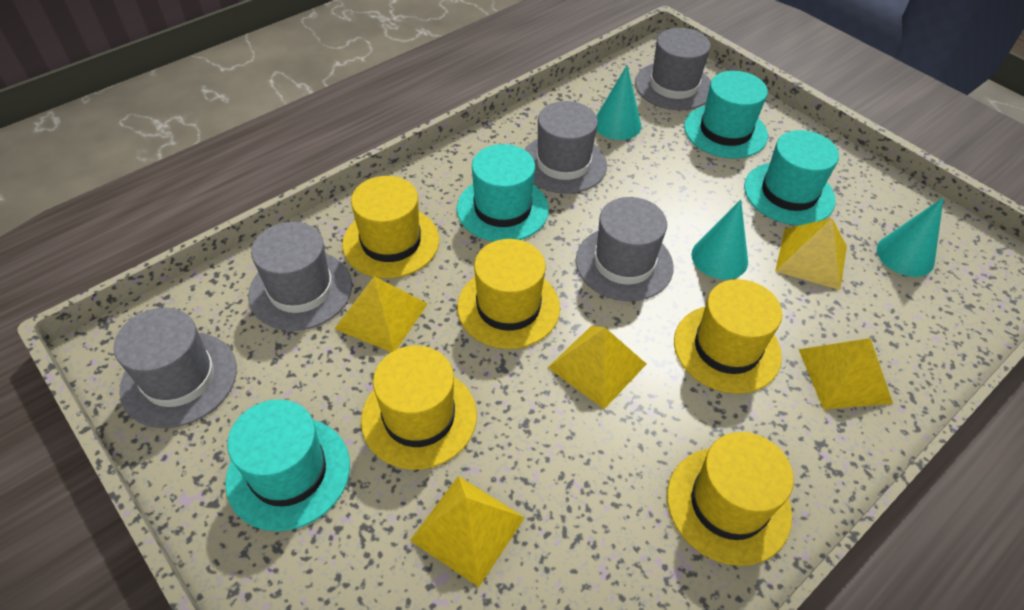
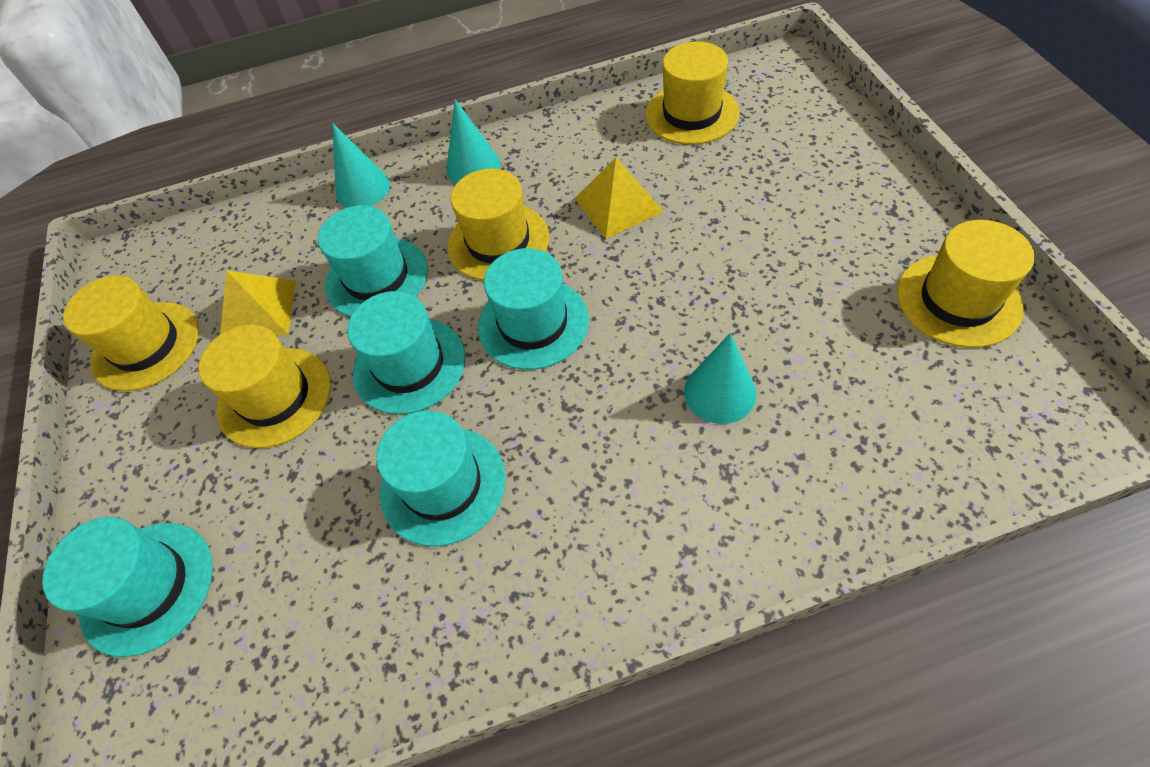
grey hat: 5 -> 0
turquoise hat: 4 -> 5
yellow pyramid: 5 -> 2

